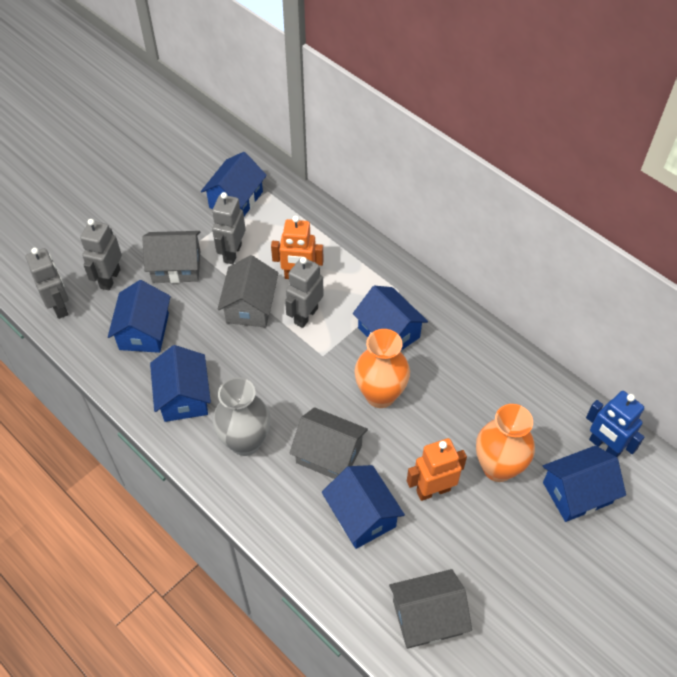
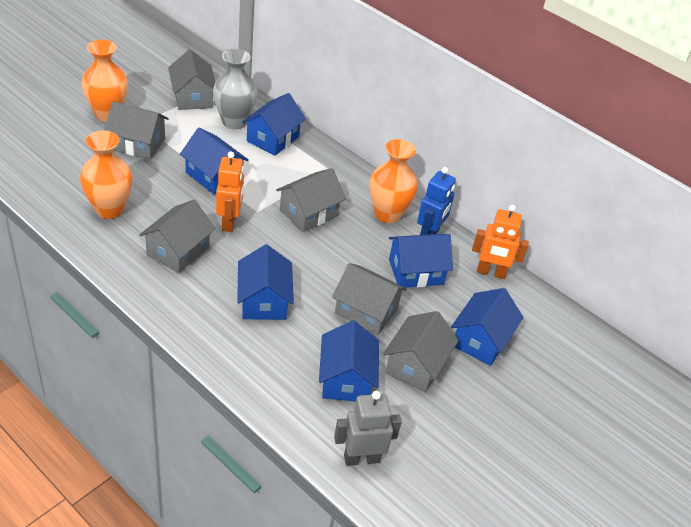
grey house: 4 -> 6
grey robot: 4 -> 1
orange vase: 2 -> 3

